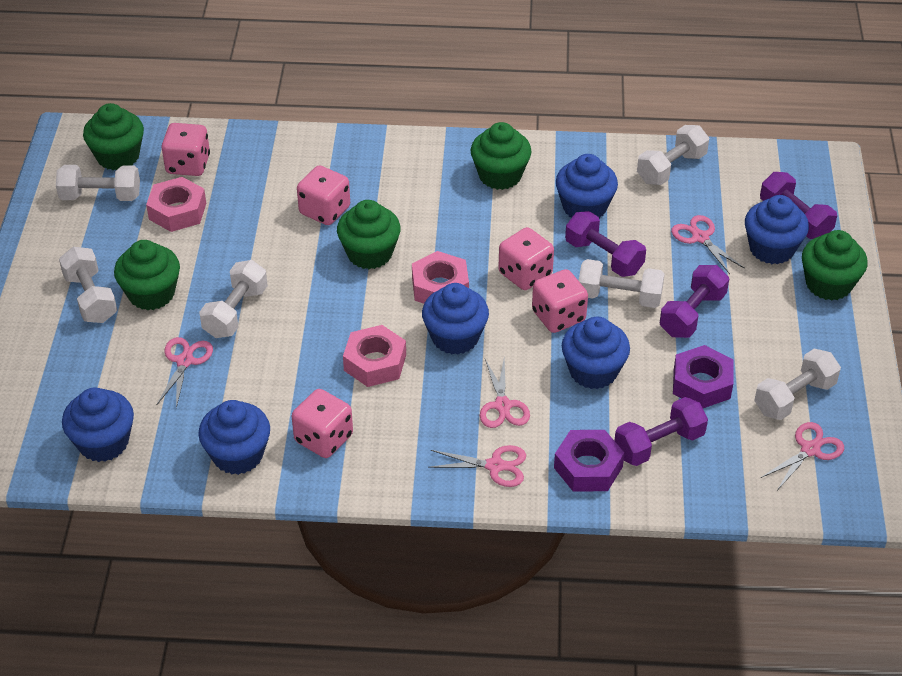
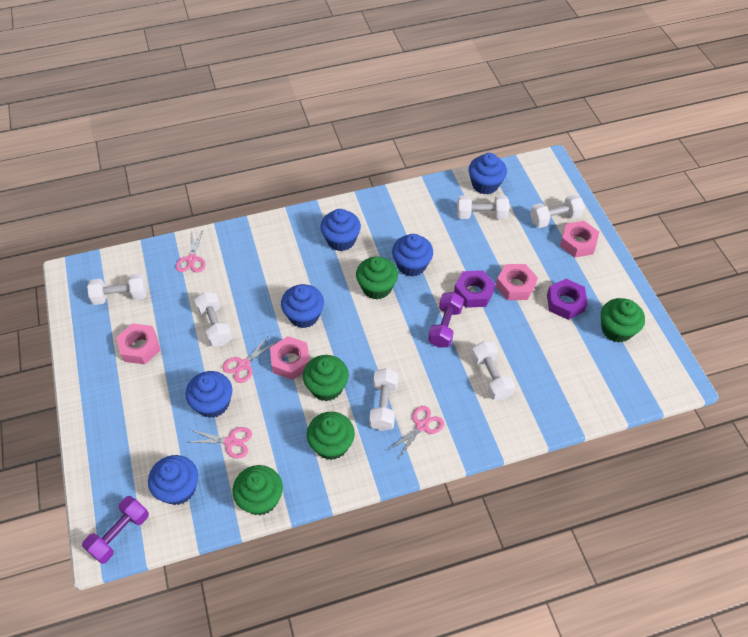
pink dice: 5 -> 0
pink nut: 3 -> 4
pink scissors: 5 -> 4
purple dumbbell: 4 -> 2

